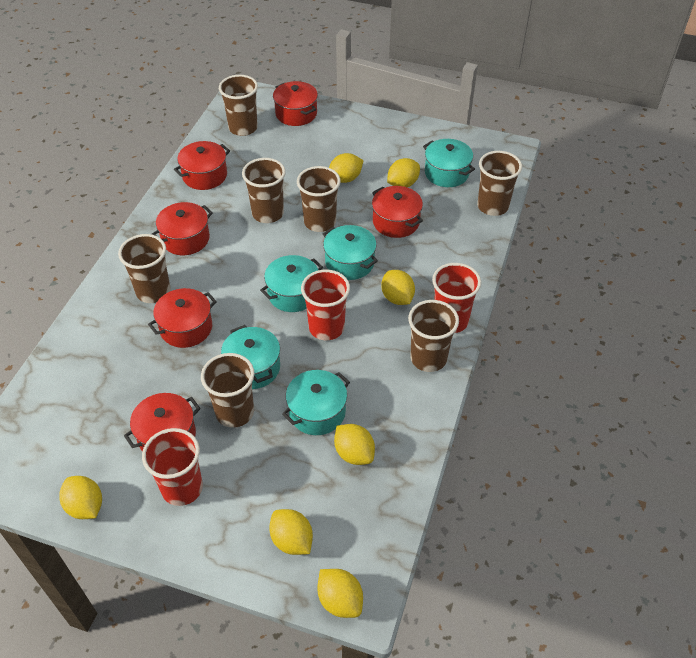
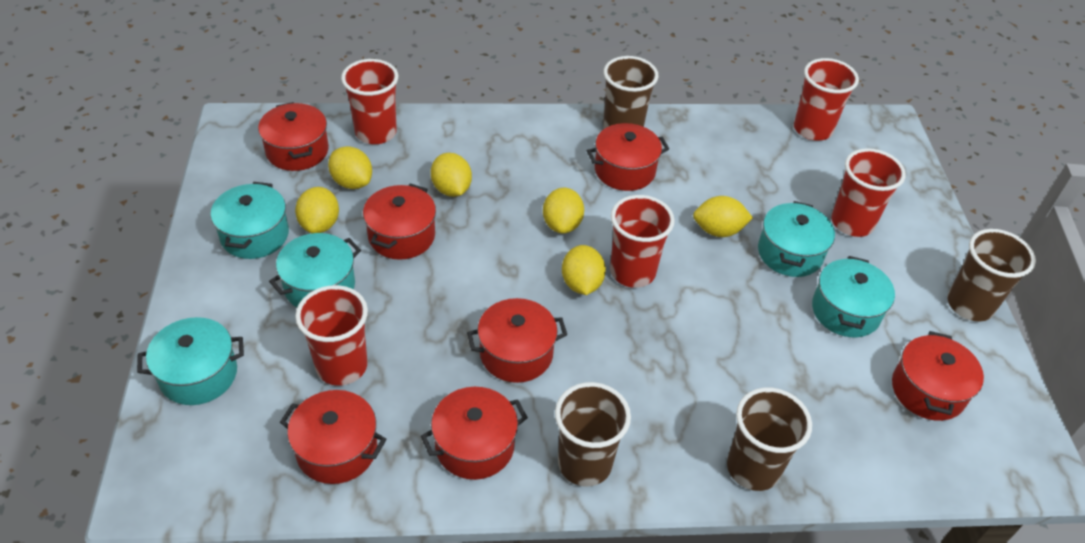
brown cup: 7 -> 4
red cup: 3 -> 5
red pot: 6 -> 7
yellow lemon: 7 -> 6

